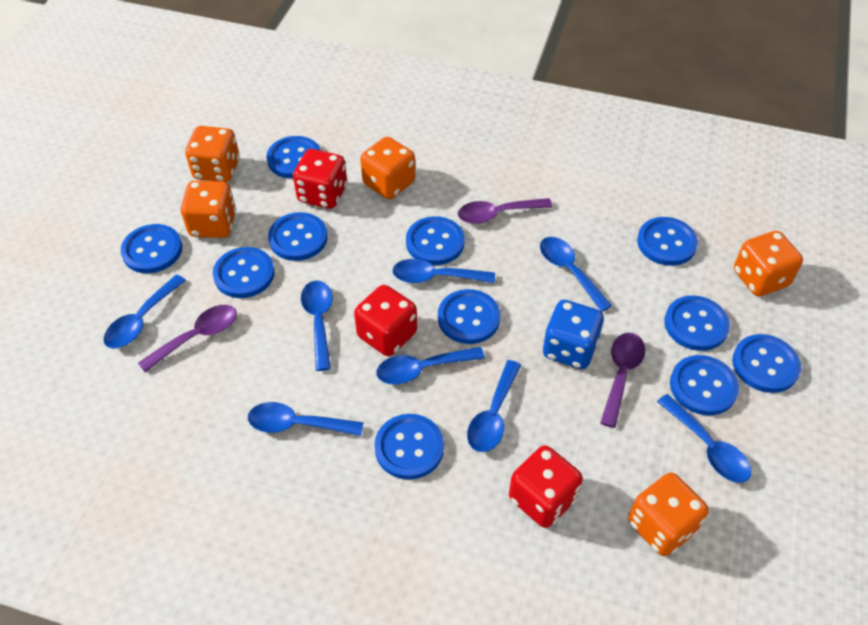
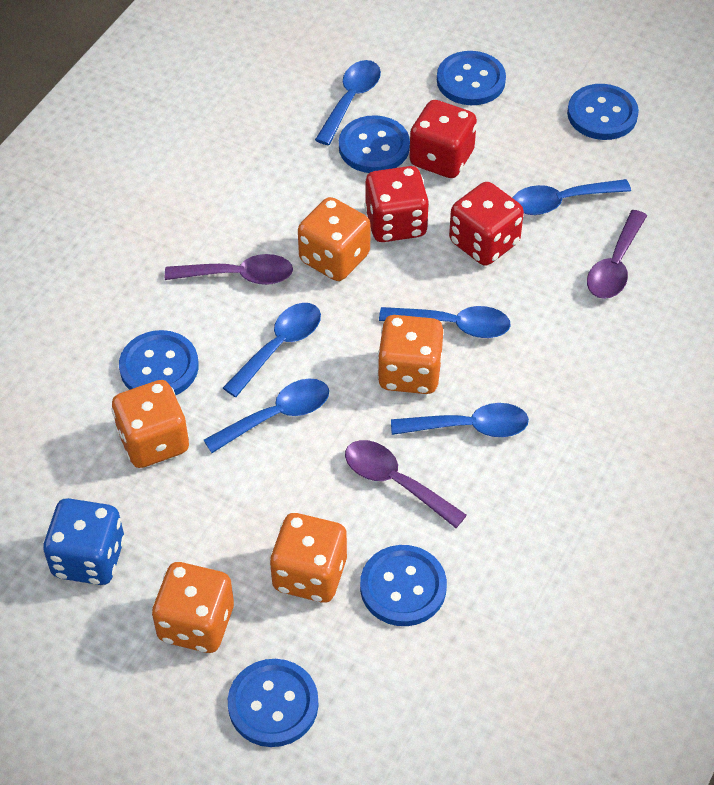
blue button: 11 -> 6
blue spoon: 8 -> 6

